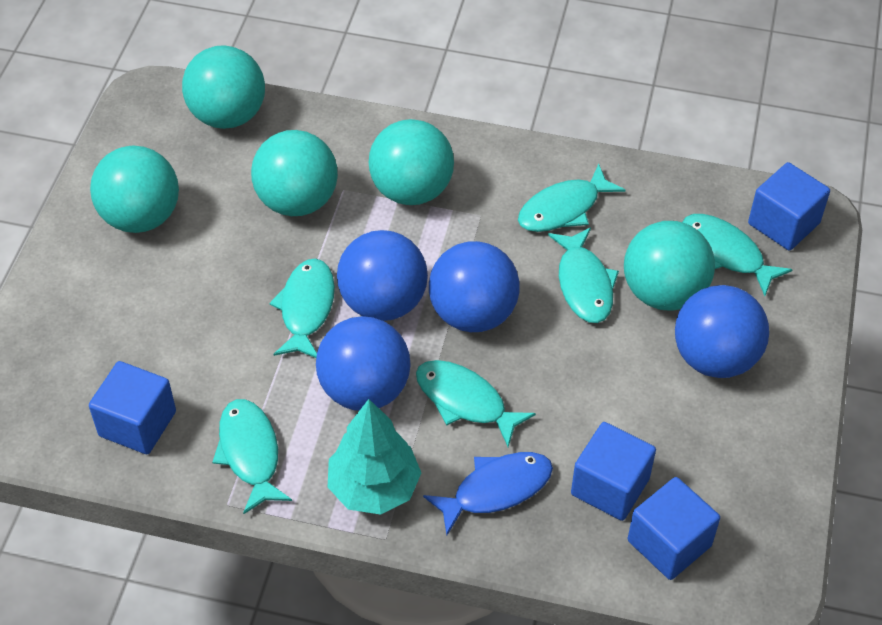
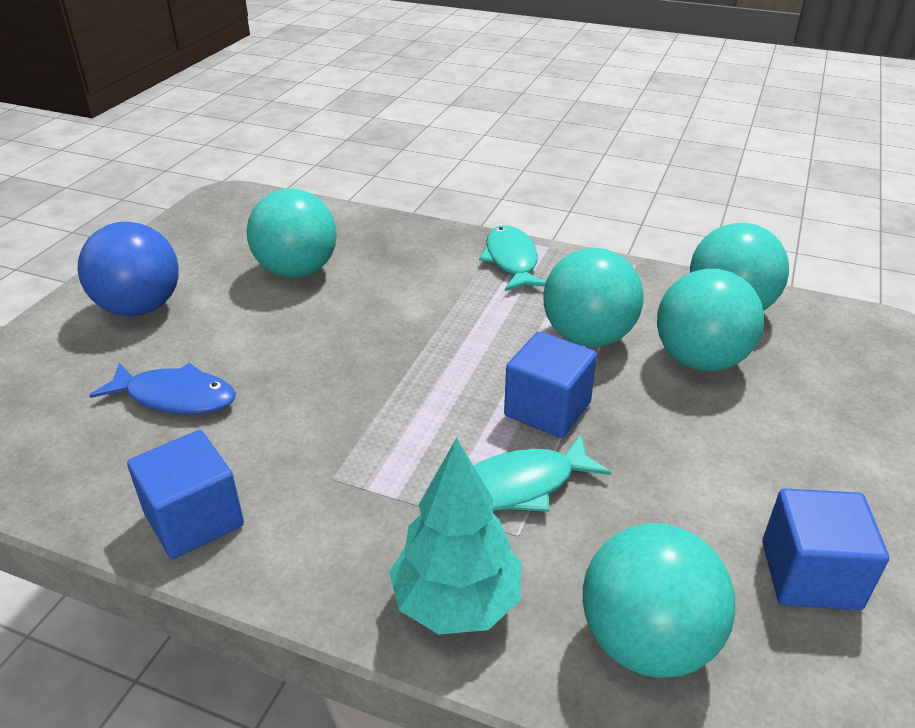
blue ball: 4 -> 1
blue cube: 4 -> 3
turquoise fish: 6 -> 2

